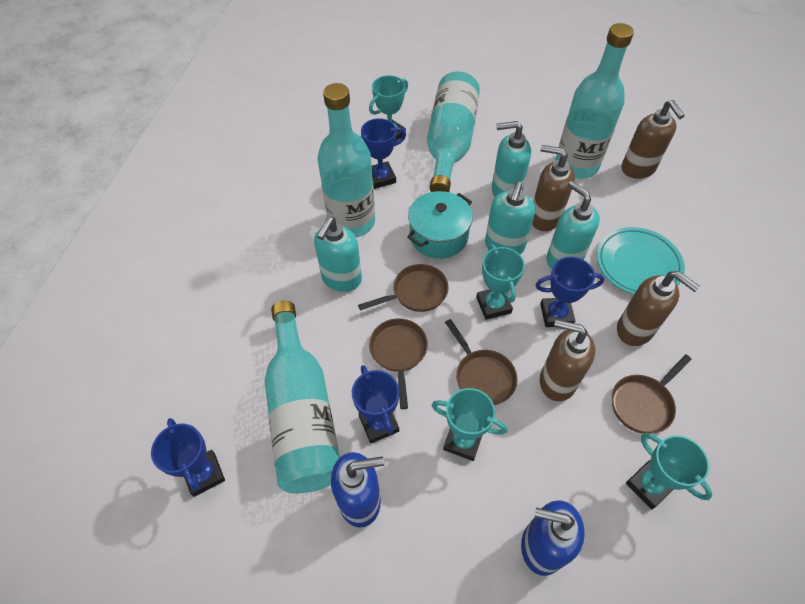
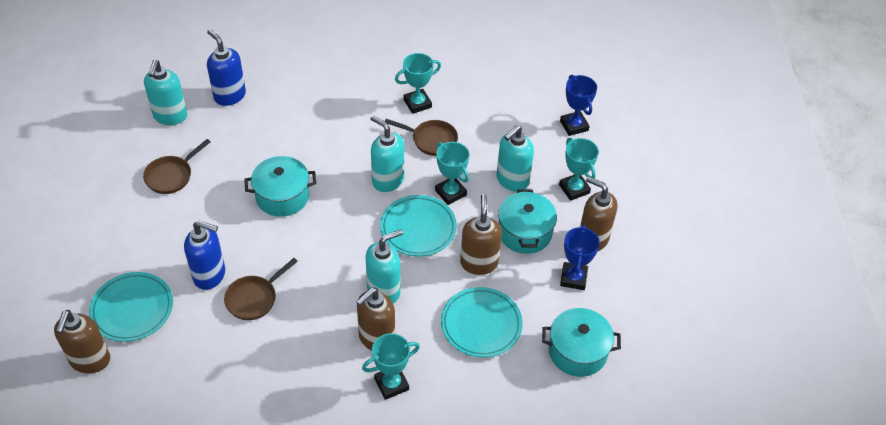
blue trophy: 4 -> 2
brown pan: 4 -> 3
turquoise bottle: 4 -> 0
turquoise plate: 1 -> 3
turquoise pot: 1 -> 3

